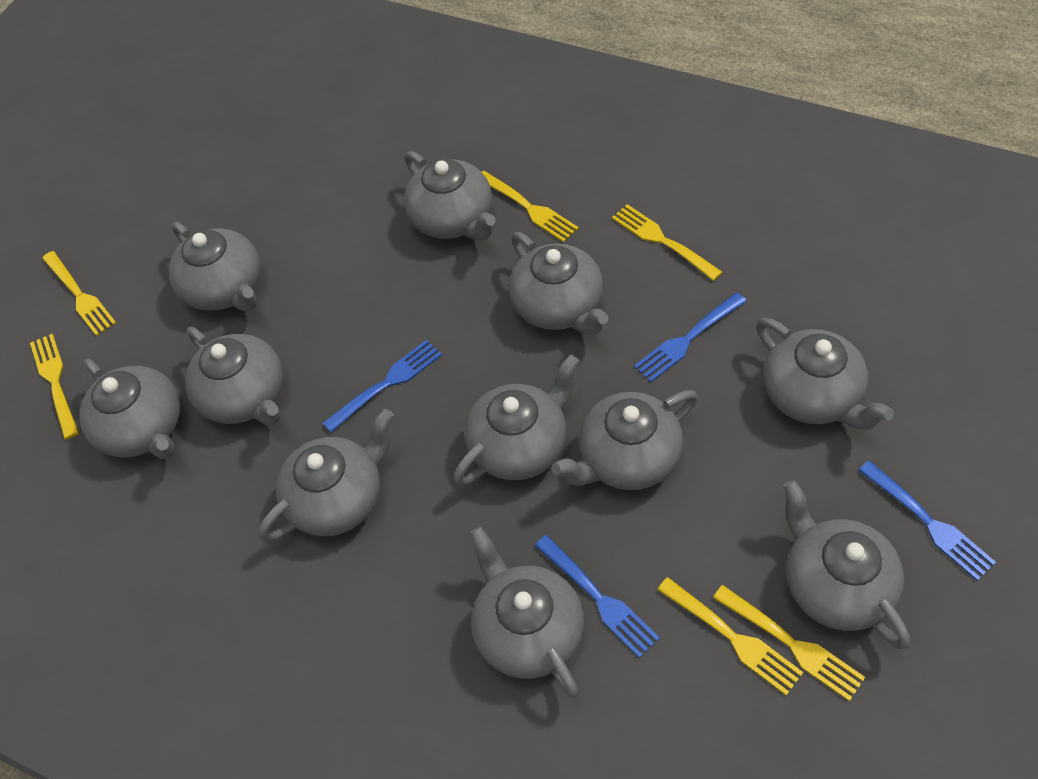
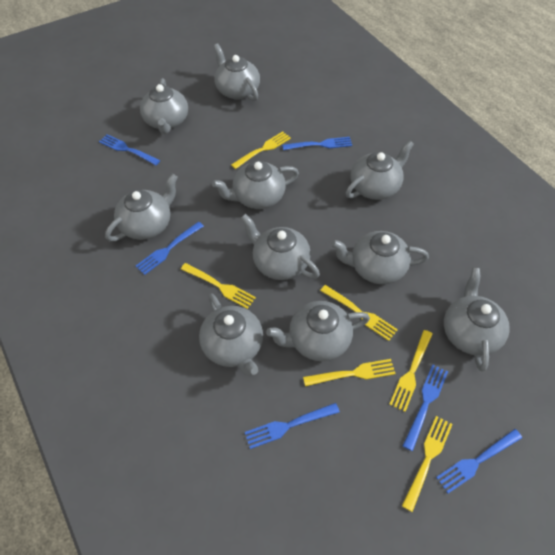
blue fork: 4 -> 6
grey teapot: 11 -> 10

